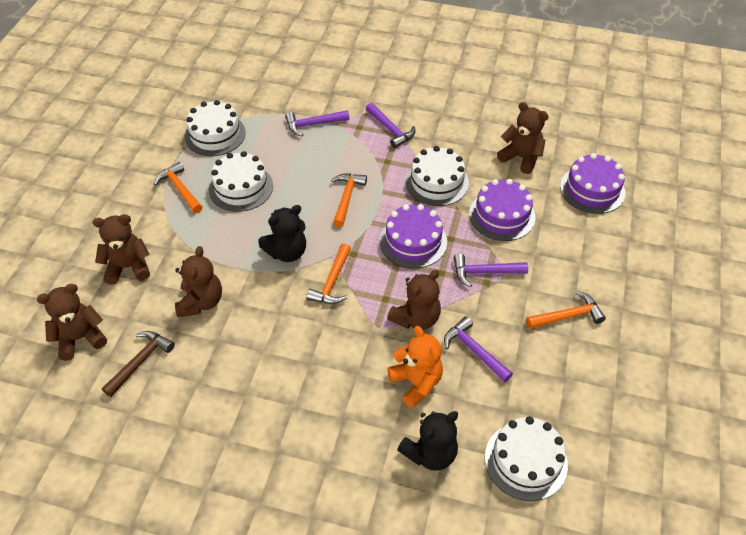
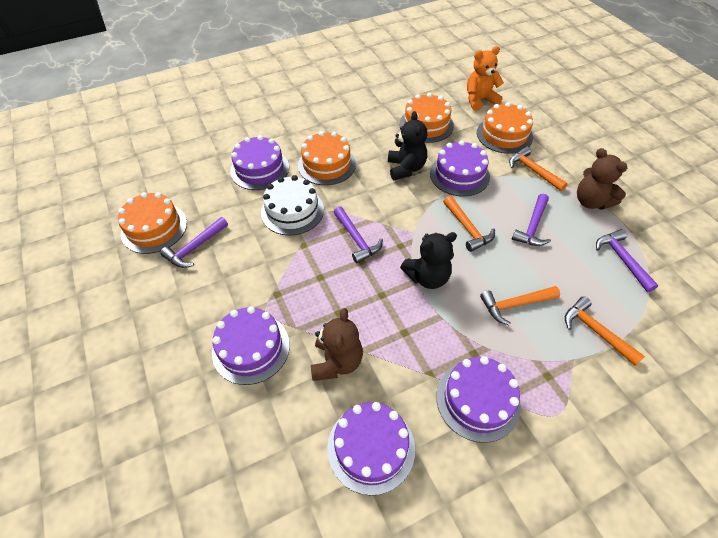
brown hammer: 1 -> 0
brown teddy bear: 5 -> 2
orange cake: 0 -> 4
purple cake: 3 -> 5
white cake: 4 -> 1

